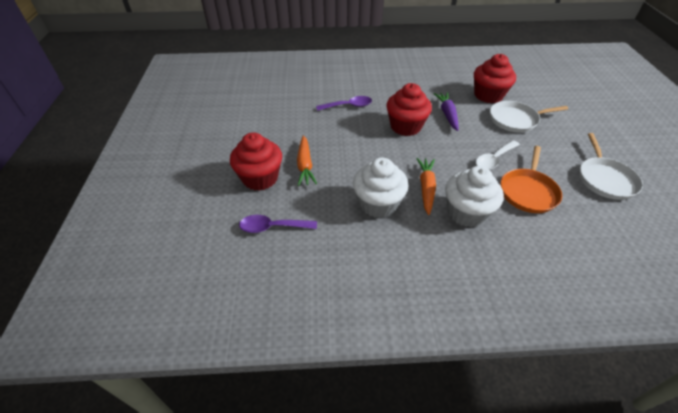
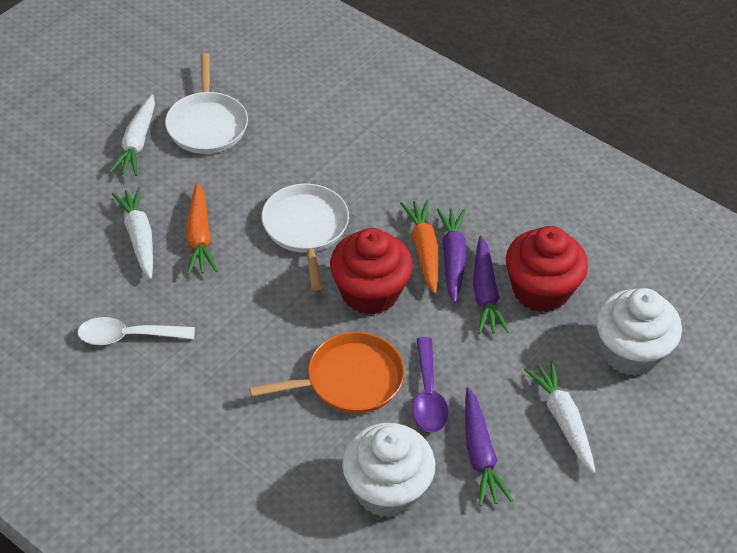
purple carrot: 1 -> 3
purple spoon: 2 -> 1
red cupcake: 3 -> 2
white carrot: 0 -> 3

